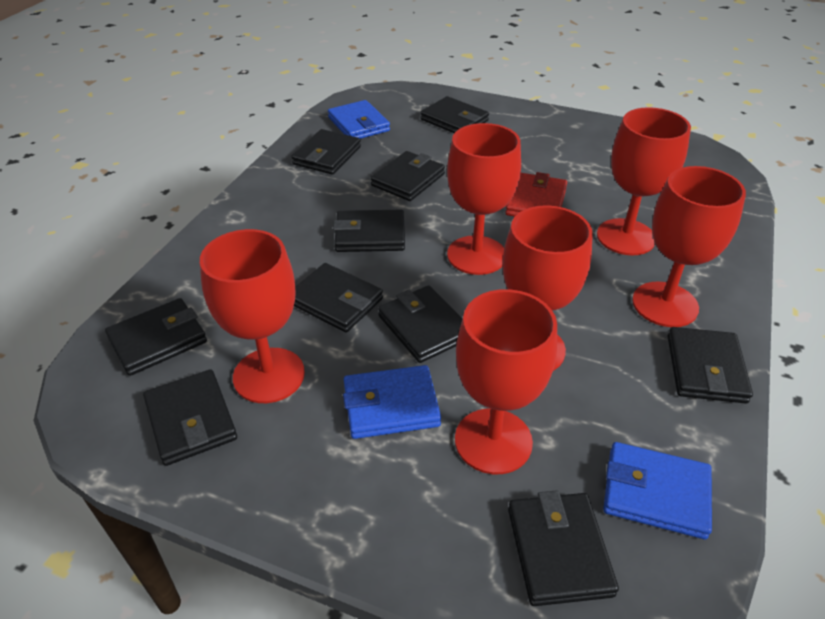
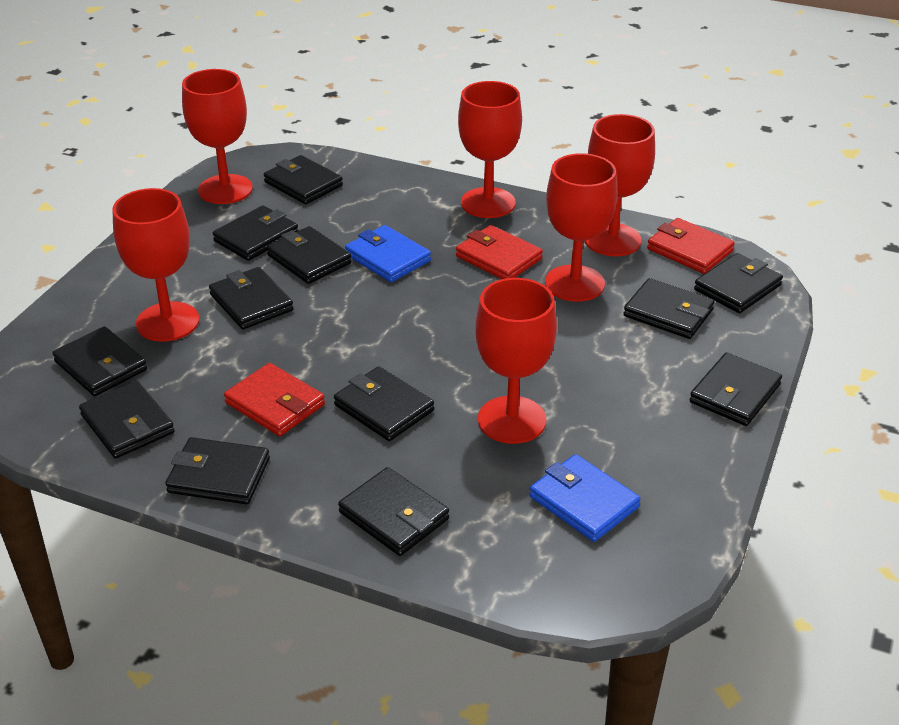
black wallet: 10 -> 12
blue wallet: 3 -> 2
red wallet: 1 -> 3

